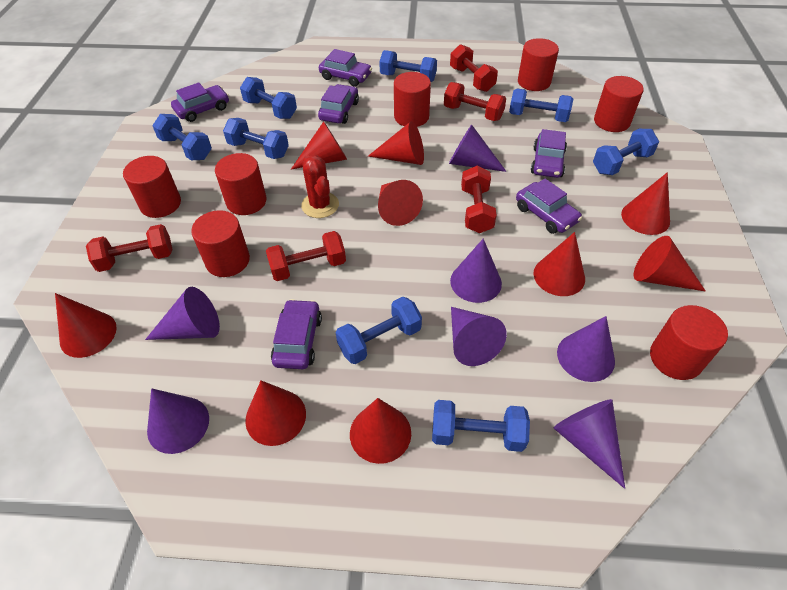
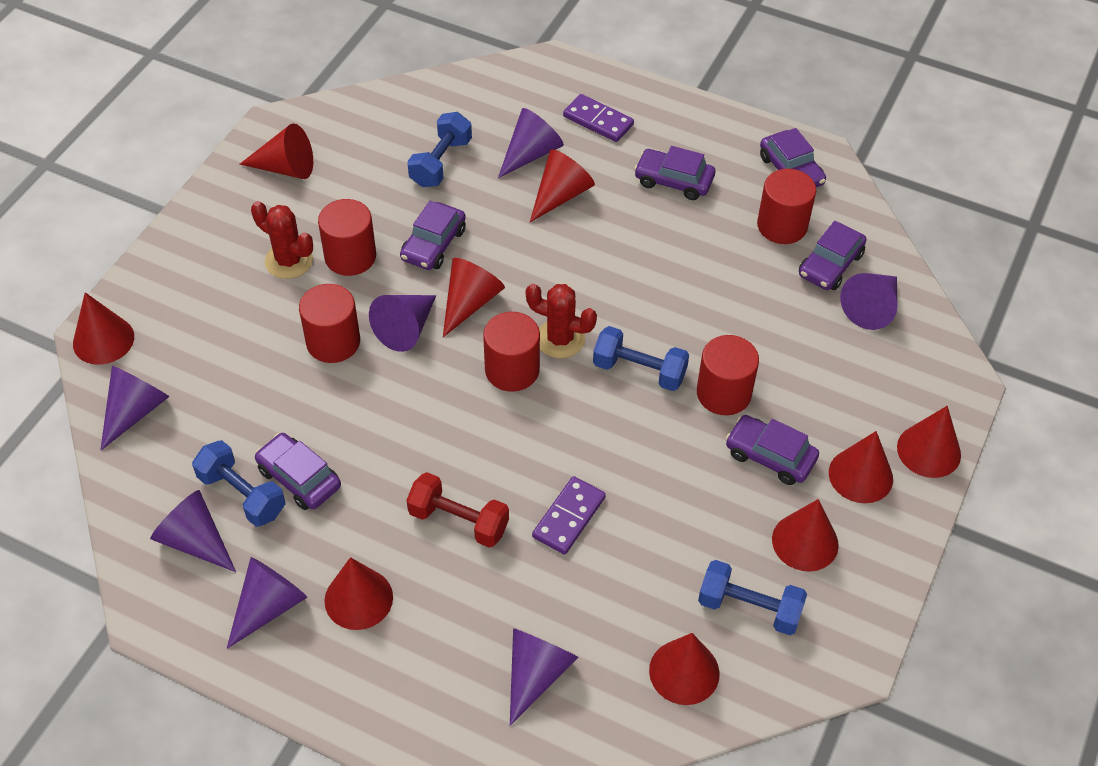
blue dumbbell: 8 -> 4
purple domino: 0 -> 2
red cactus: 1 -> 2
red cylinder: 7 -> 5
red dumbbell: 5 -> 1

